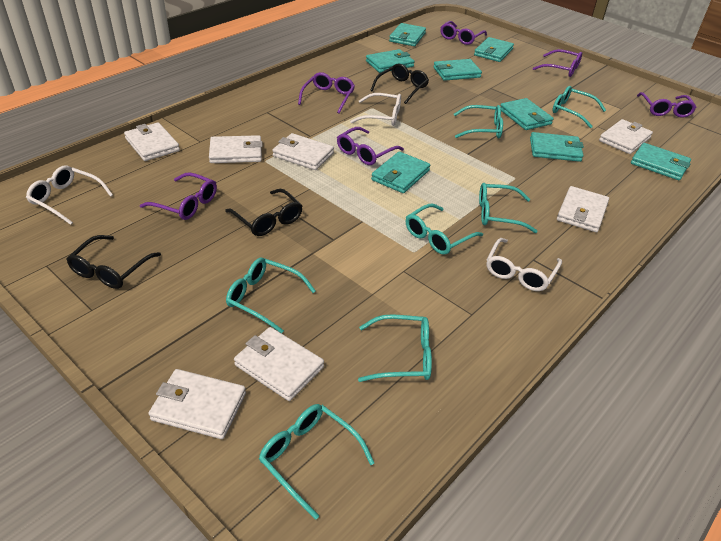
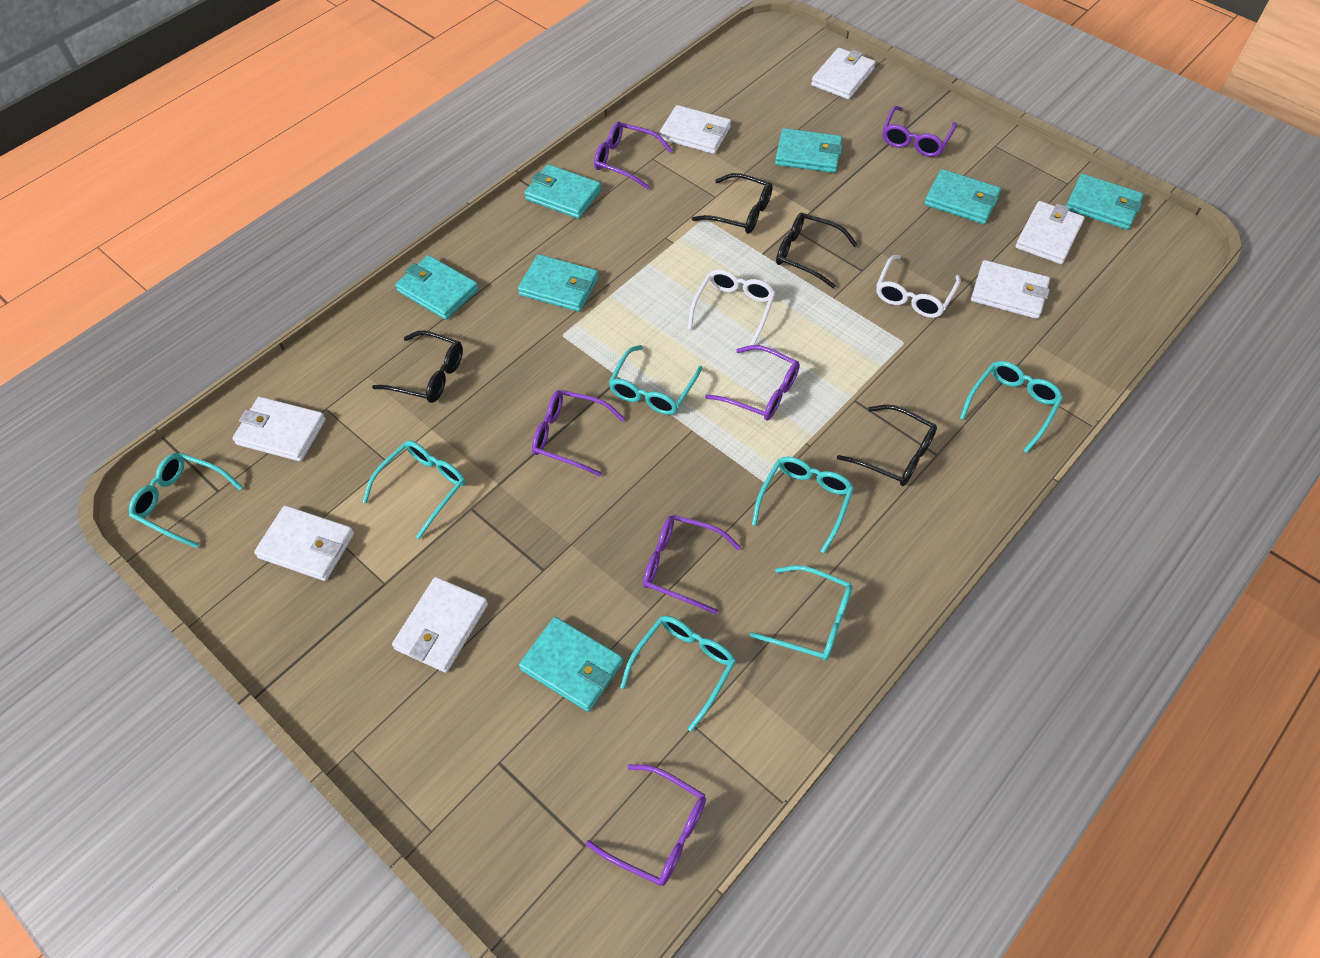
black glasses: 3 -> 4
turquoise wallet: 8 -> 7
white glasses: 3 -> 2

